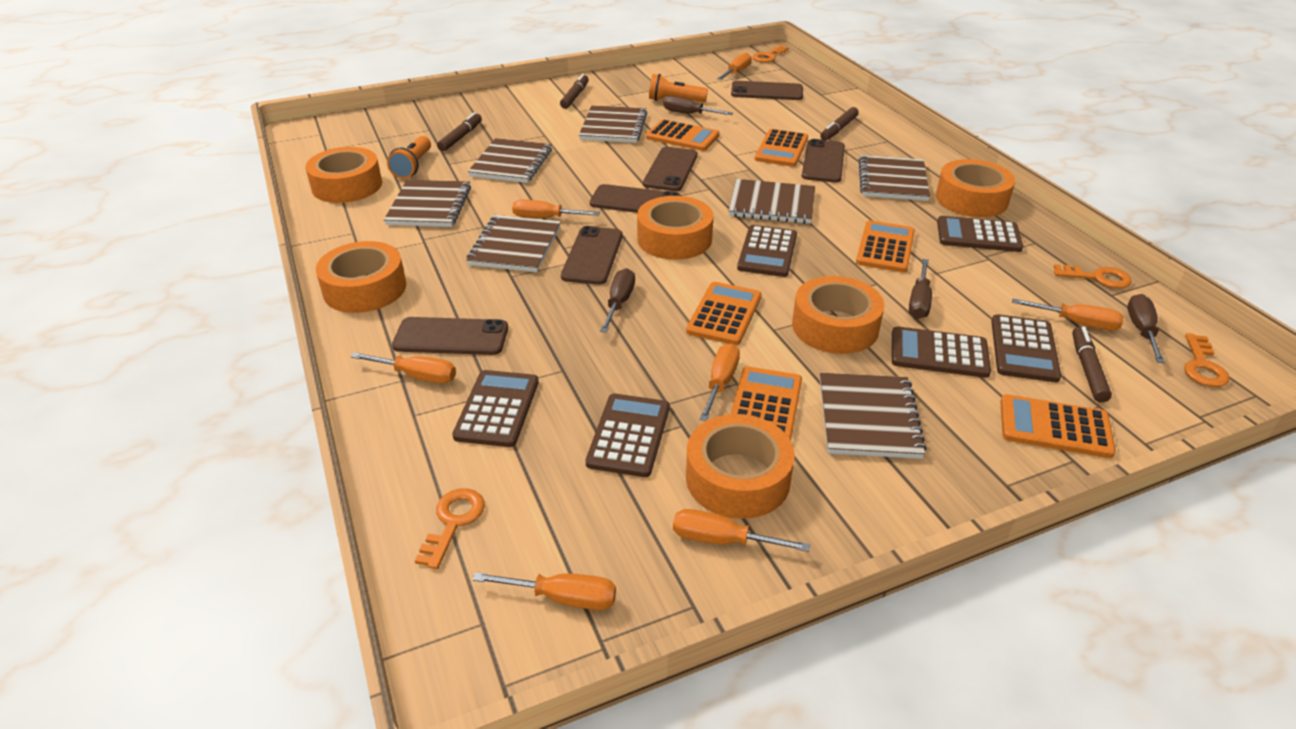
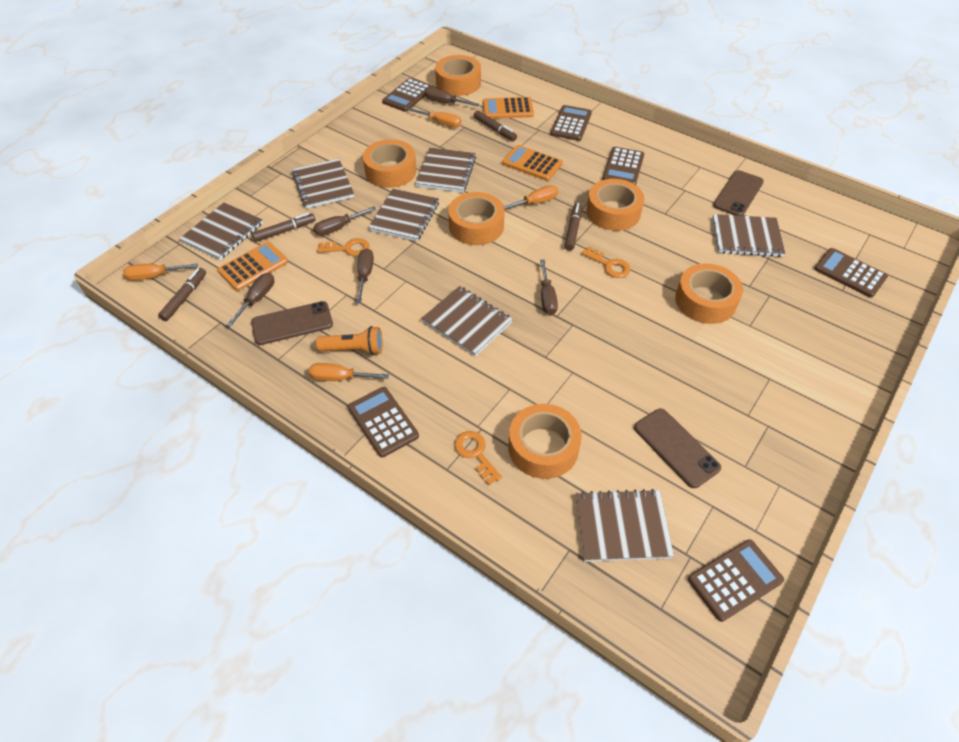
brown phone: 6 -> 3
brown screwdriver: 4 -> 5
orange calculator: 6 -> 3
orange flashlight: 2 -> 1
orange key: 4 -> 3
orange screwdriver: 7 -> 4

